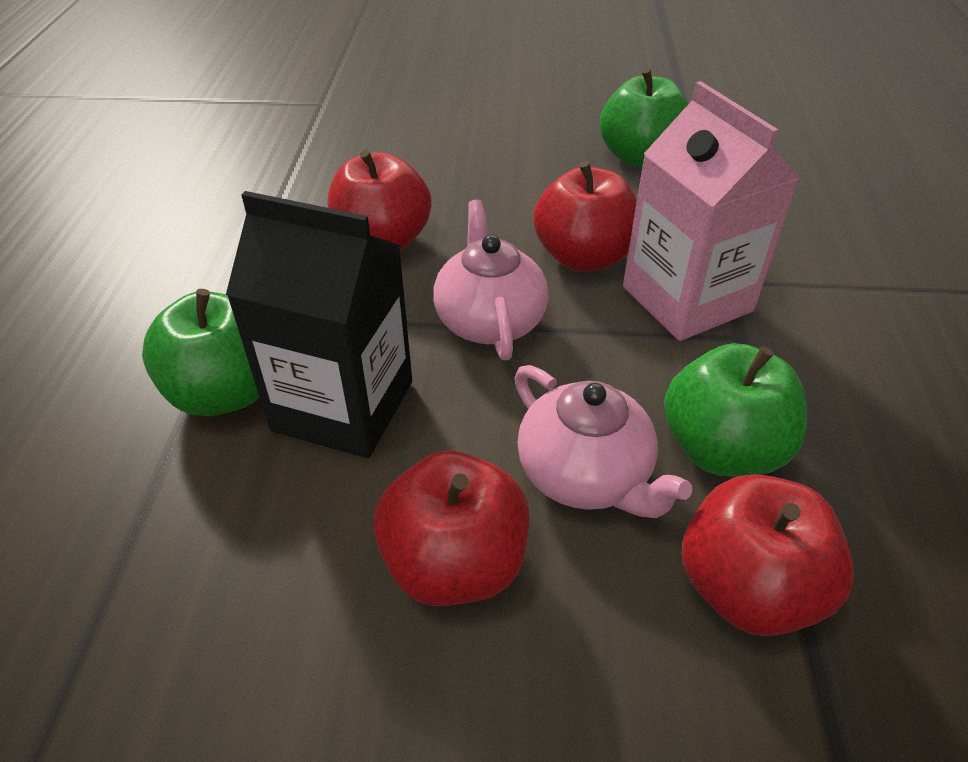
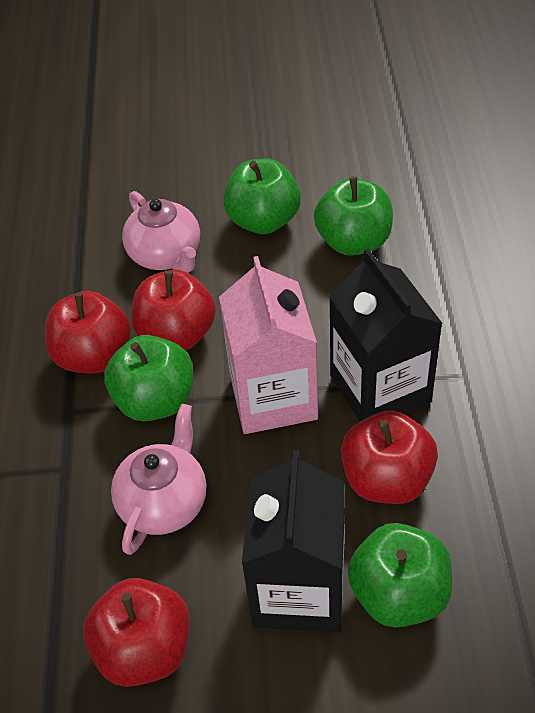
black carton: 1 -> 2
green apple: 3 -> 4

